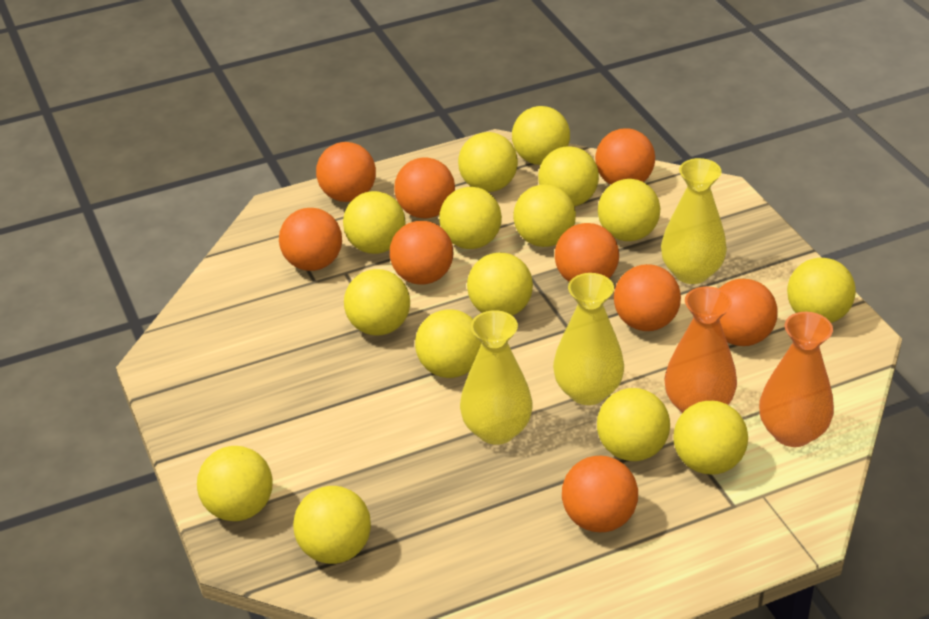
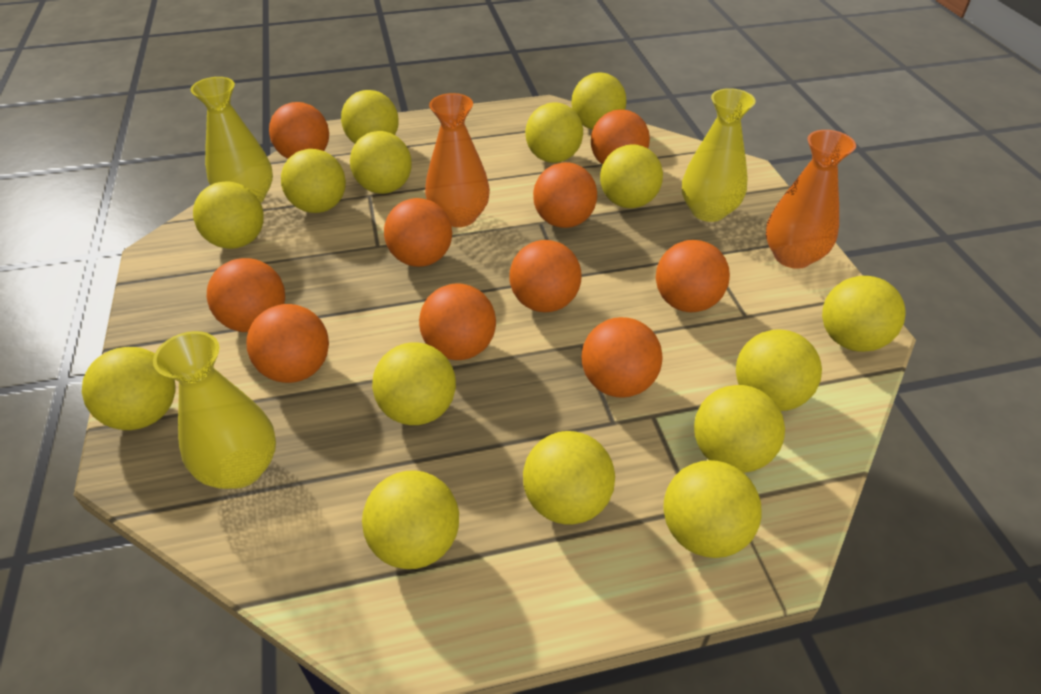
orange ball: 9 -> 10

